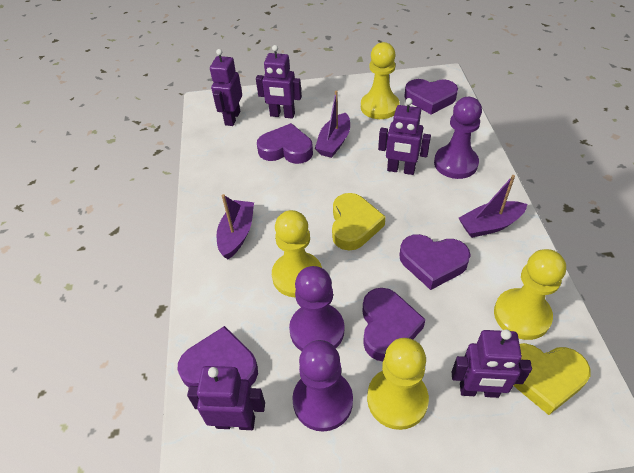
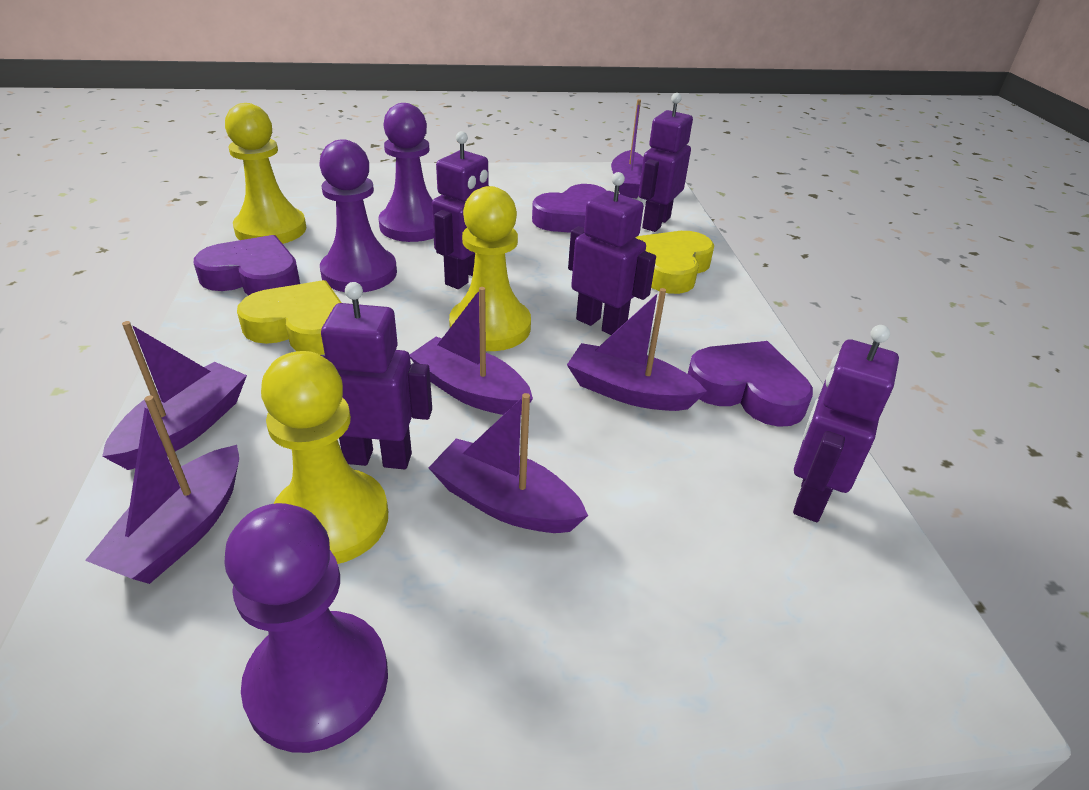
purple boat: 3 -> 6
purple heart: 5 -> 3
yellow pawn: 4 -> 3

